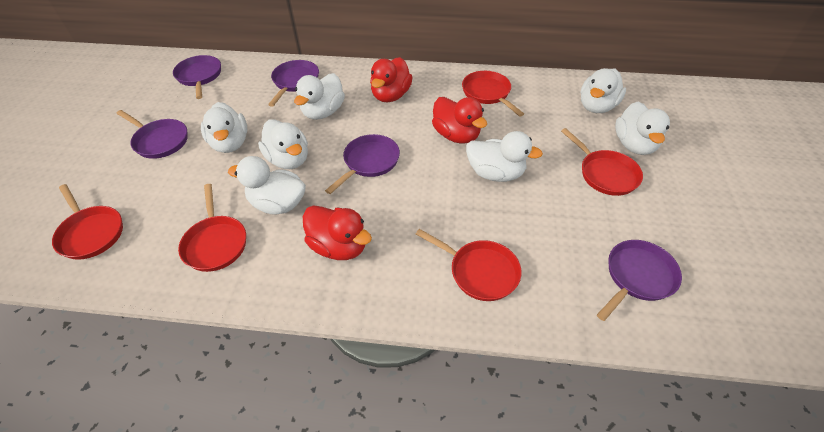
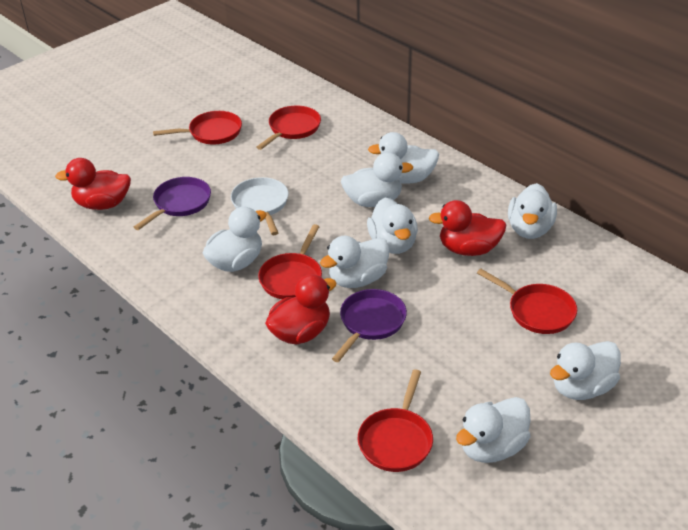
purple pan: 5 -> 2
white duck: 7 -> 8
white pan: 0 -> 1

